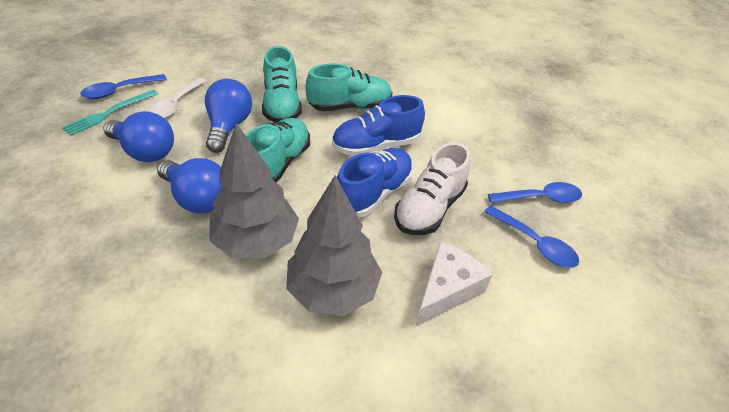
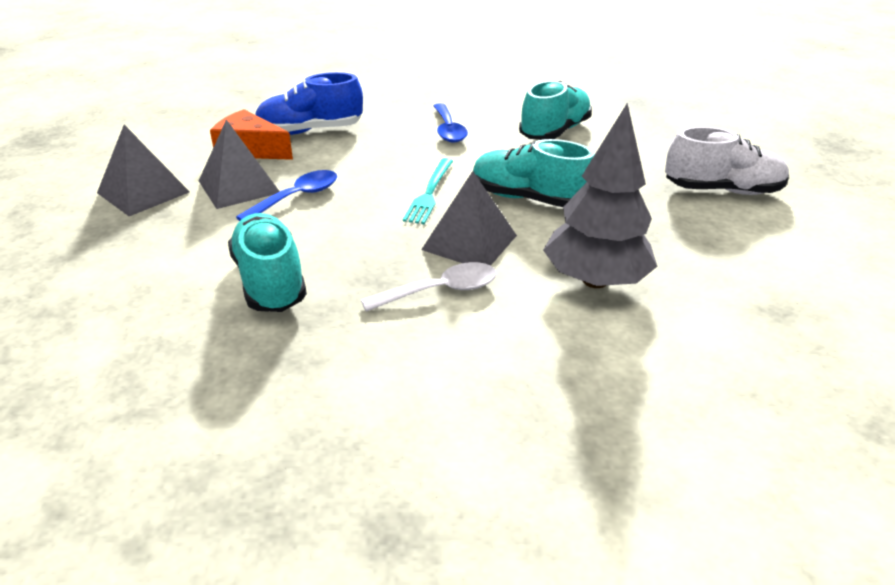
blue light bulb: 3 -> 0
blue shoe: 2 -> 1
blue spoon: 3 -> 2
grey pyramid: 0 -> 3
grey tree: 2 -> 1
orange cheese: 0 -> 1
white cheese: 1 -> 0

